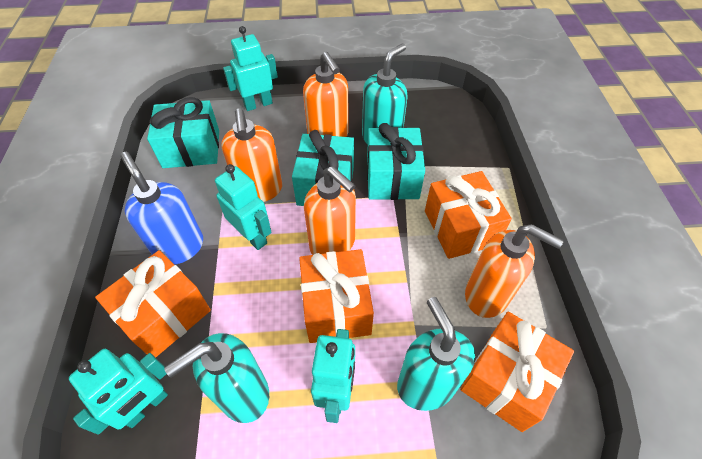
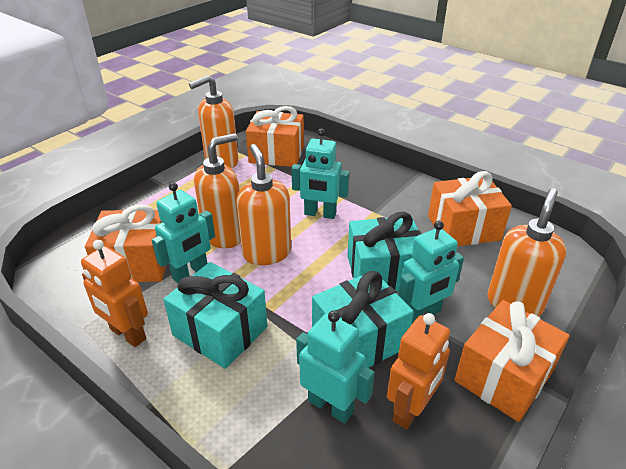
blue soap dispenser: 1 -> 0
orange robot: 0 -> 2
turquoise soap dispenser: 3 -> 0

